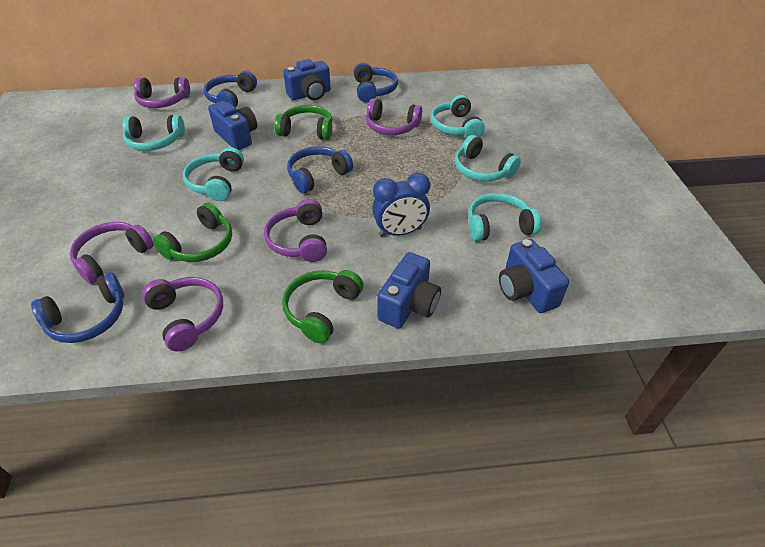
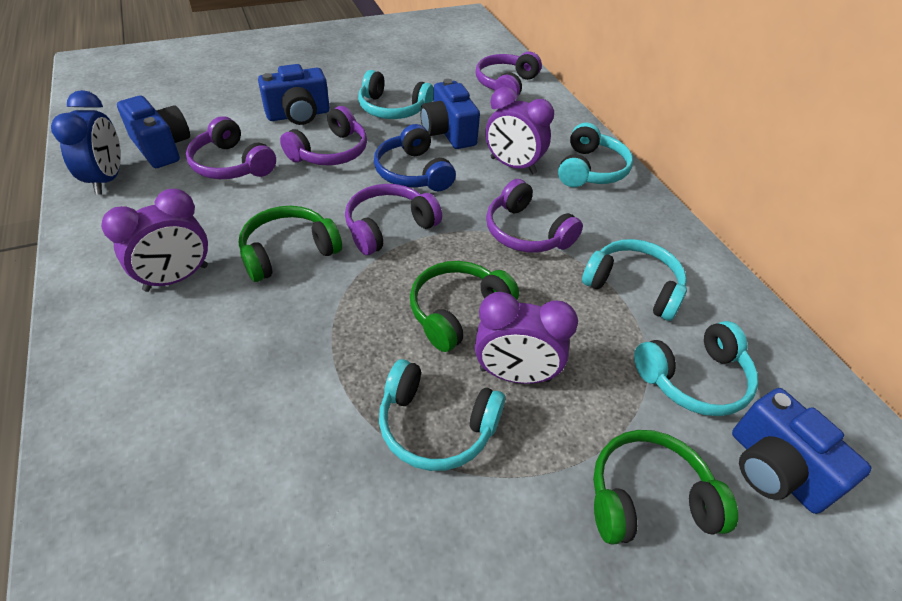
blue headphones: 4 -> 1
purple clock: 0 -> 3

